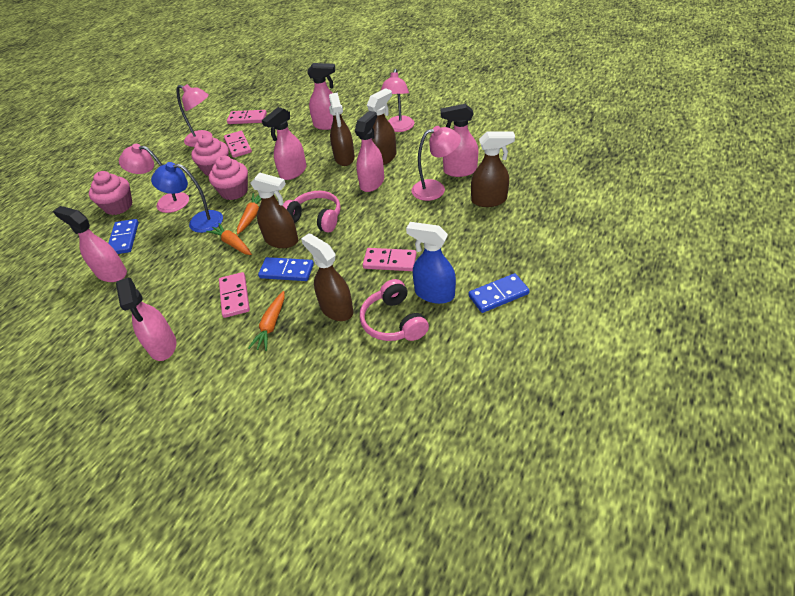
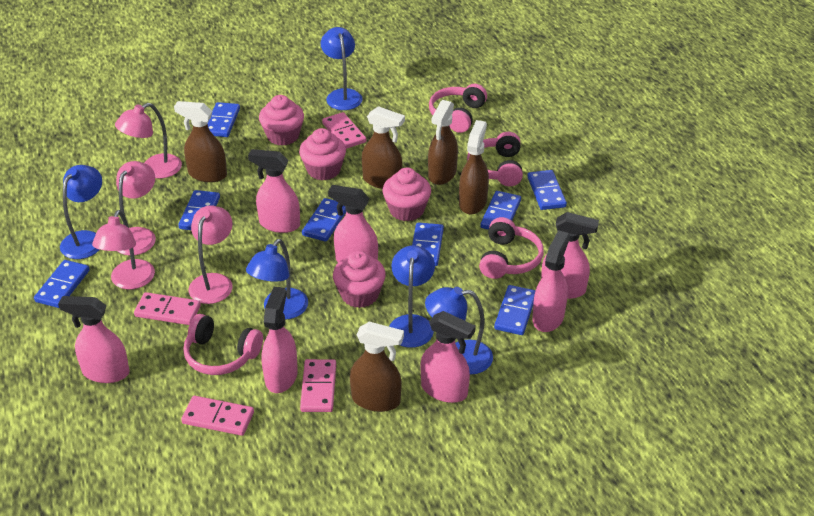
blue domino: 3 -> 8
blue lamp: 1 -> 5
blue spray bottle: 1 -> 0
orange carrot: 3 -> 0
pink cupcake: 3 -> 4
pink headphones: 2 -> 4
pink spray bottle: 6 -> 7

